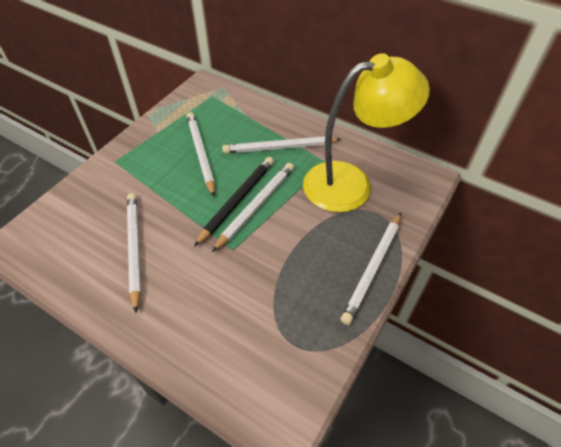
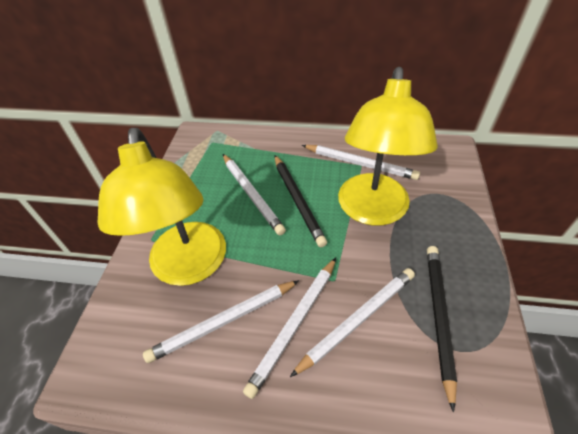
black pencil: 1 -> 2
yellow lamp: 1 -> 2

